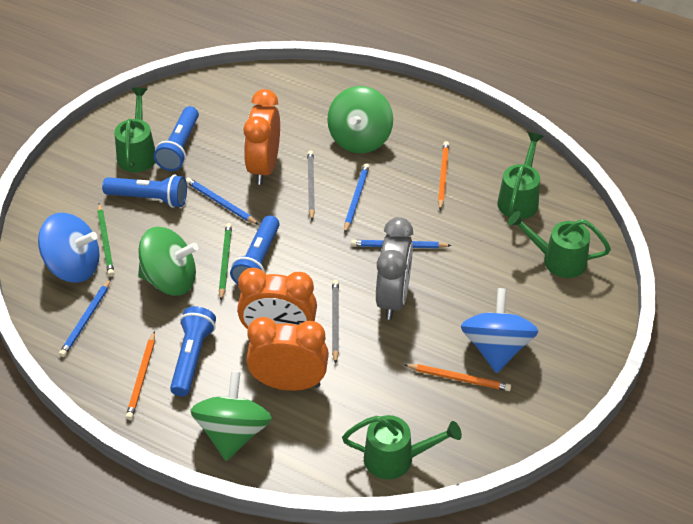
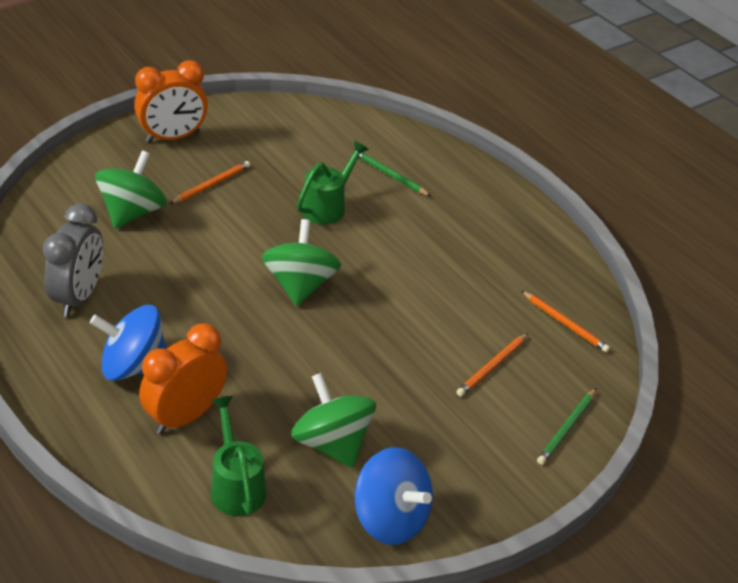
blue flashlight: 4 -> 0
blue pencil: 4 -> 0
green watering can: 4 -> 2
grey pencil: 2 -> 0
orange clock: 3 -> 2

